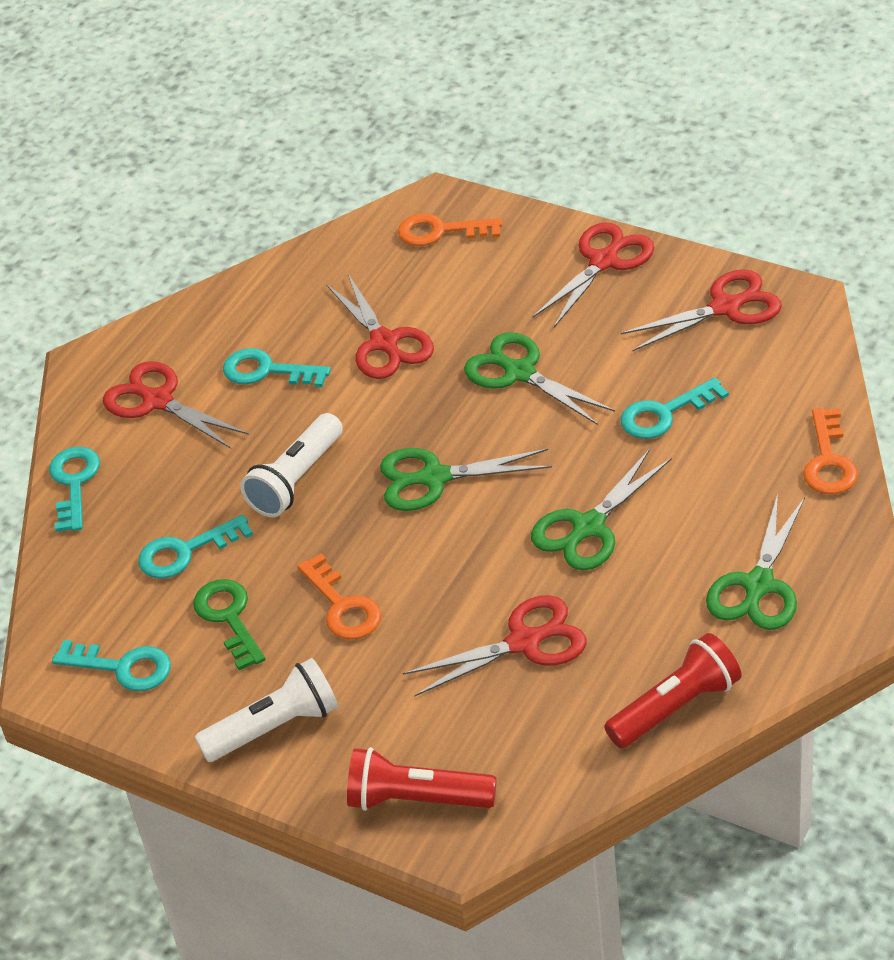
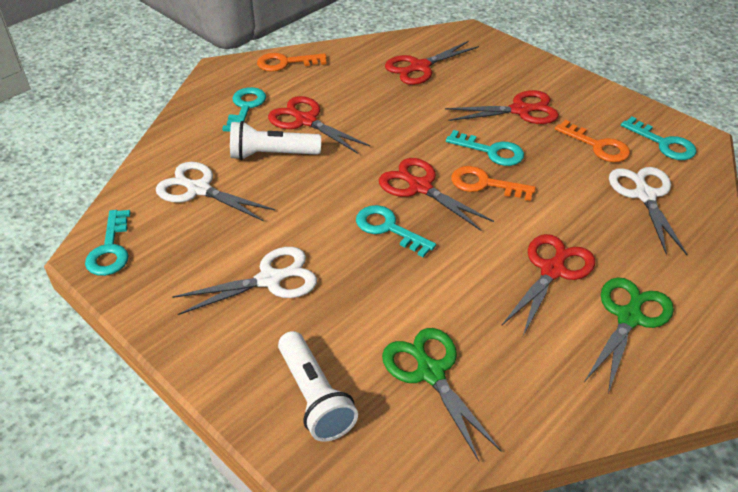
green key: 1 -> 0
green scissors: 4 -> 2
red flashlight: 2 -> 0
white scissors: 0 -> 3

